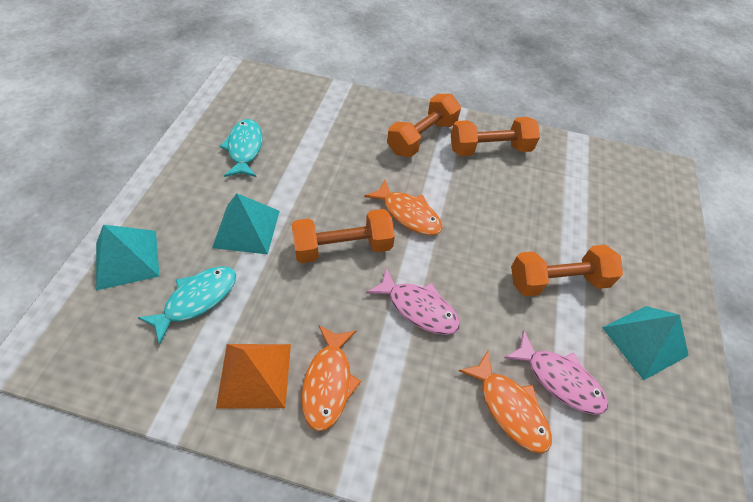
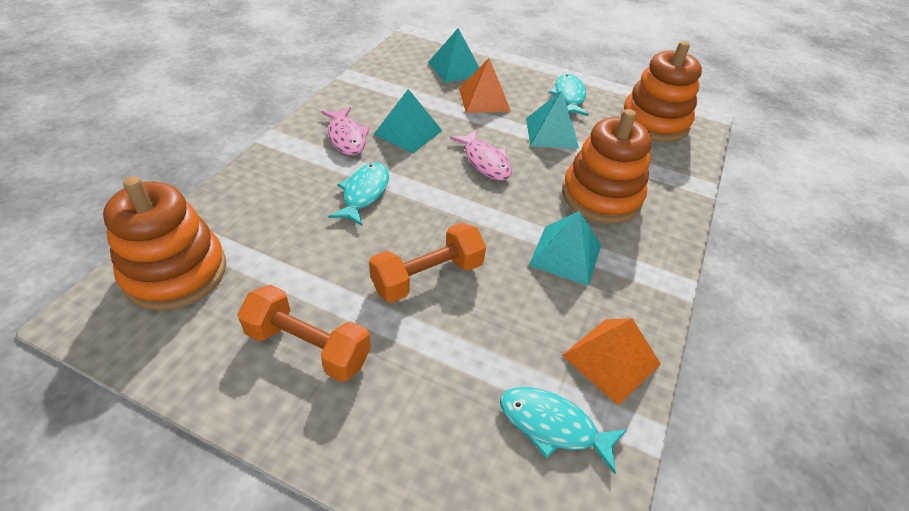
orange dumbbell: 4 -> 2
orange fish: 3 -> 0
orange pyramid: 1 -> 2
orange stacking toy: 0 -> 3
turquoise fish: 2 -> 3
turquoise pyramid: 3 -> 4

